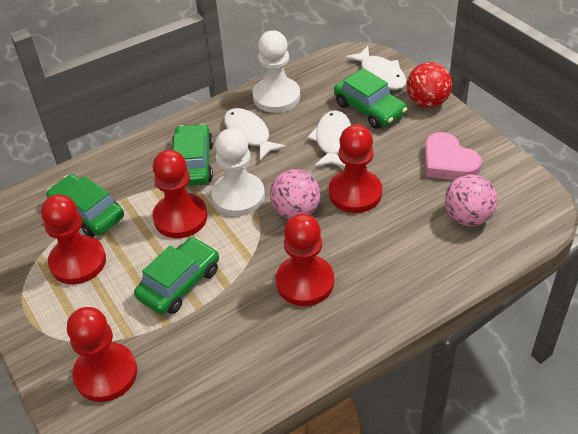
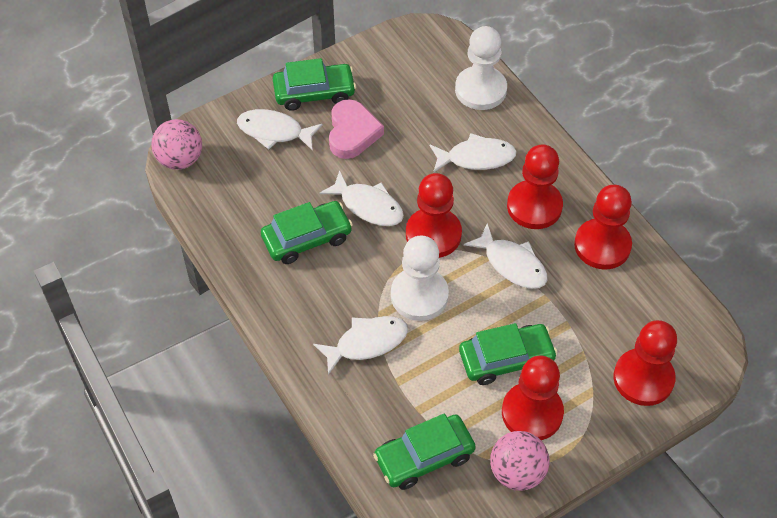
red ball: 1 -> 0
white fish: 3 -> 5

